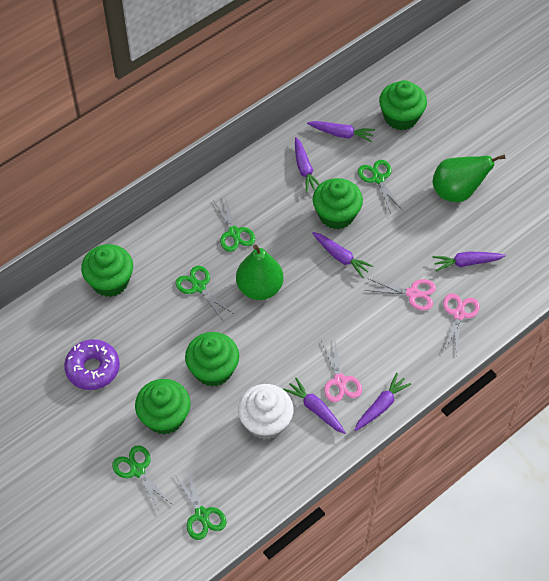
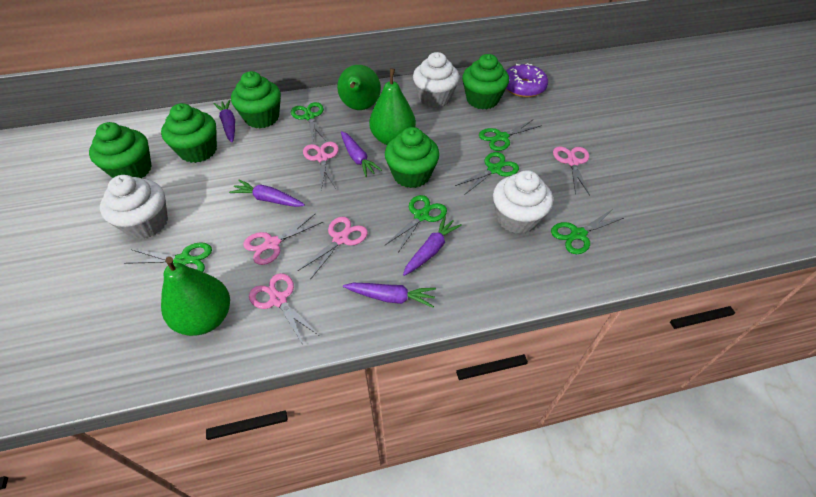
green pear: 2 -> 3
green scissors: 5 -> 6
pink scissors: 3 -> 5
purple carrot: 6 -> 5
white cupcake: 1 -> 3

